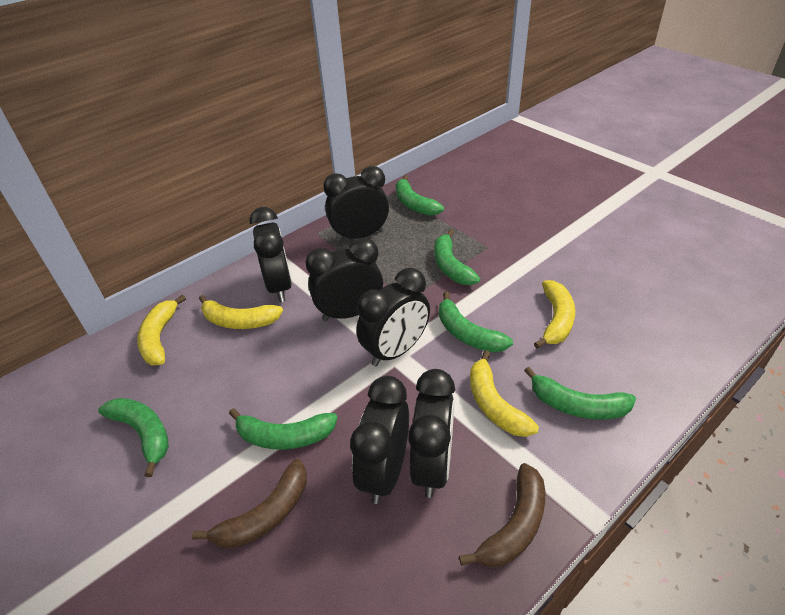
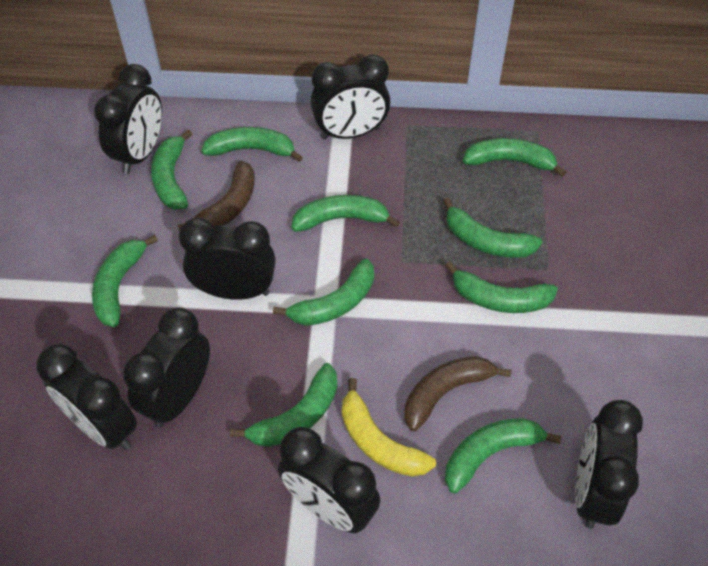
black clock: 6 -> 7
green banana: 6 -> 10
yellow banana: 4 -> 1

